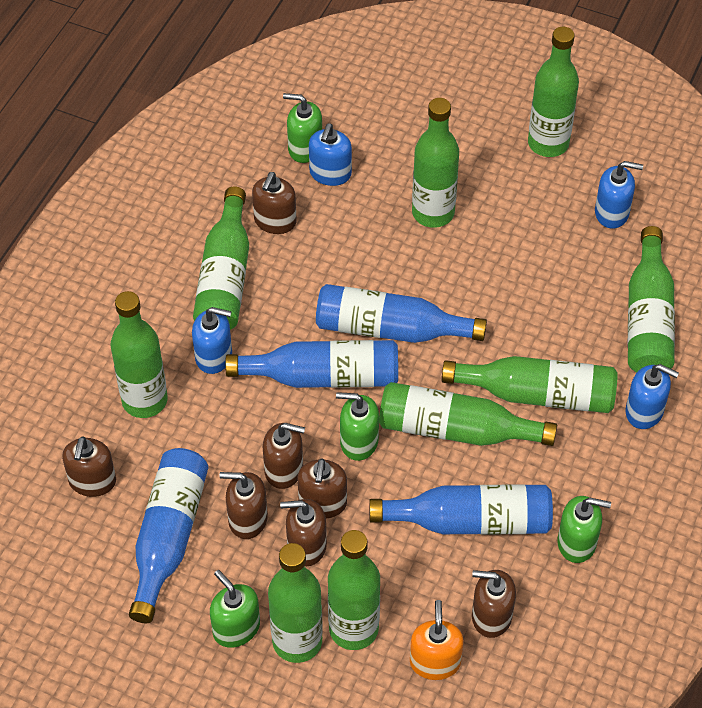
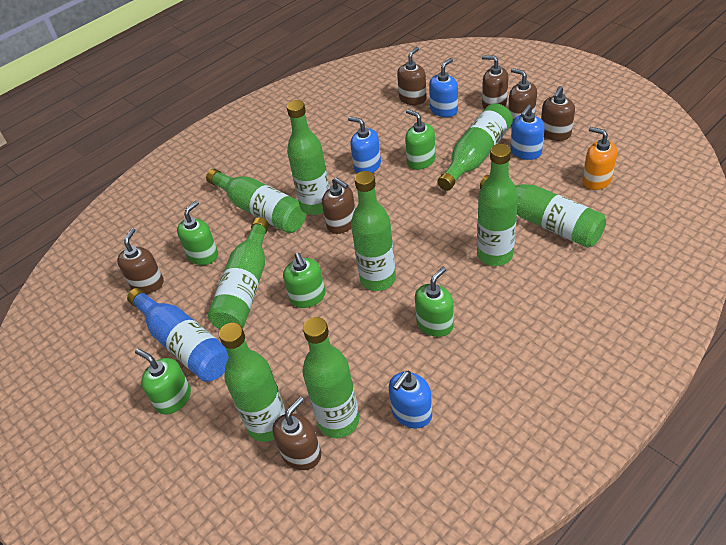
blue bottle: 4 -> 1
green soap dispenser: 4 -> 5

